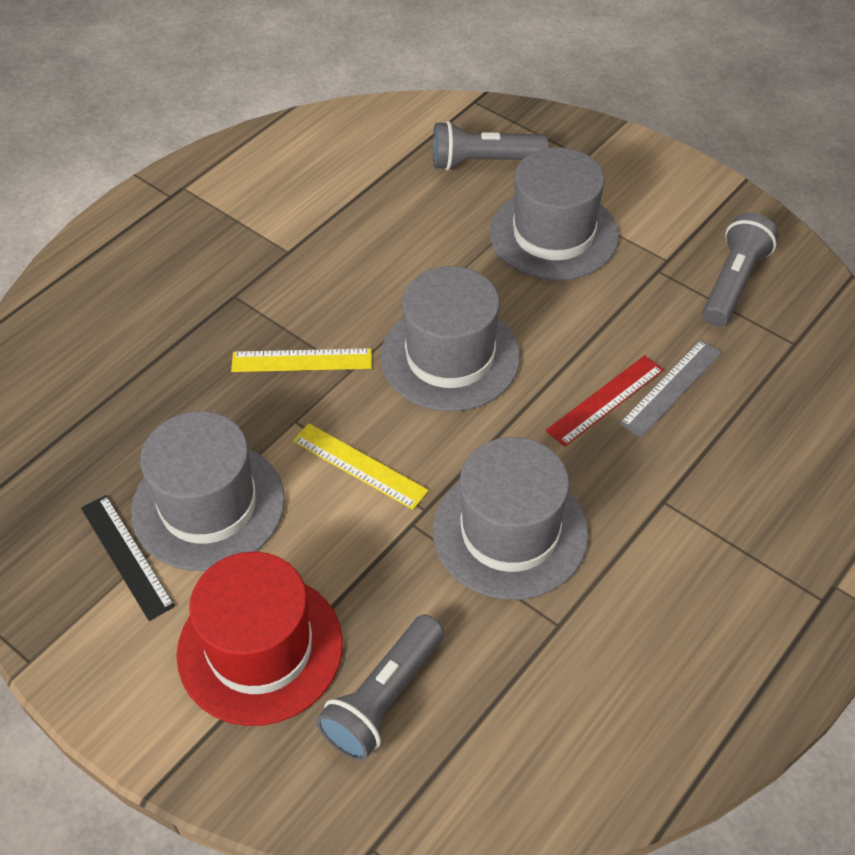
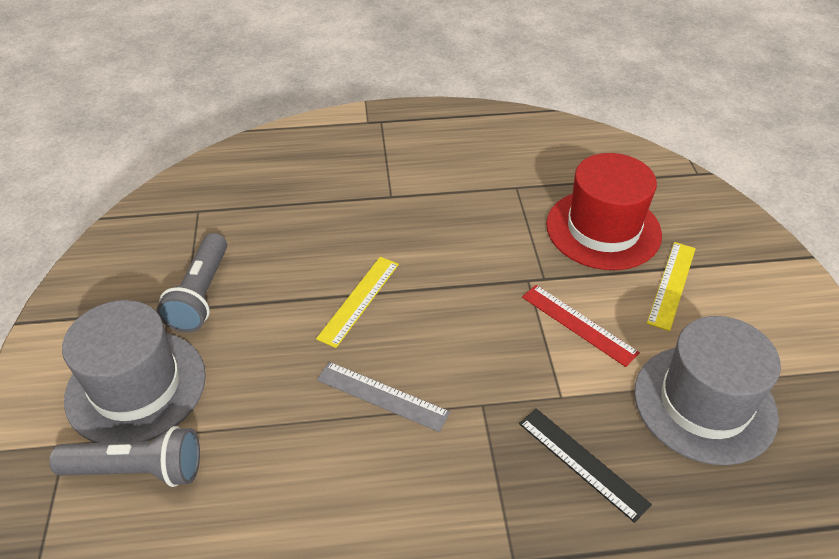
grey flashlight: 3 -> 2
grey hat: 4 -> 2

